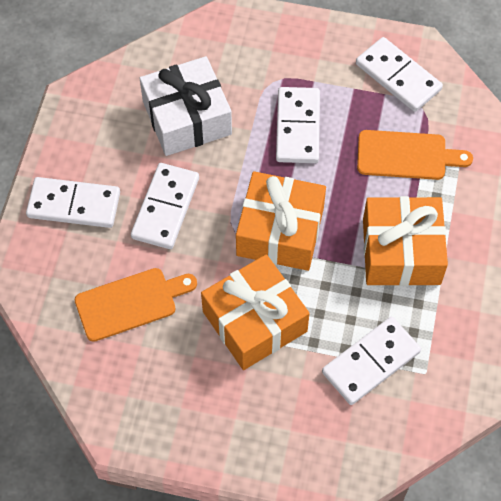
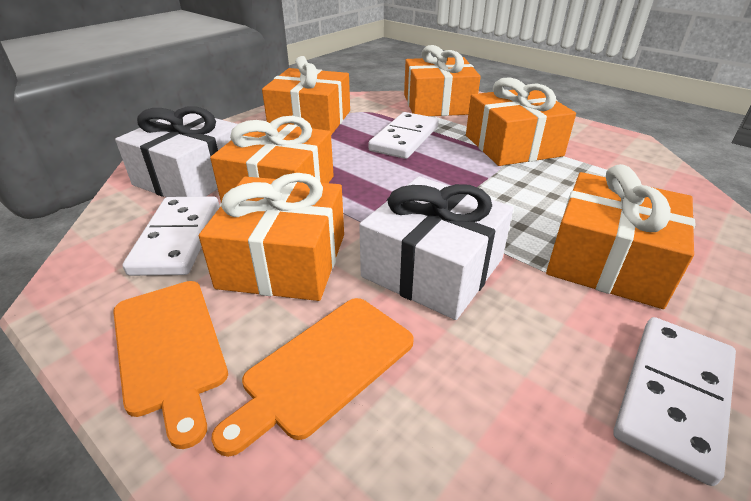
orange gift: 3 -> 6
white domino: 5 -> 3
white gift: 1 -> 2

